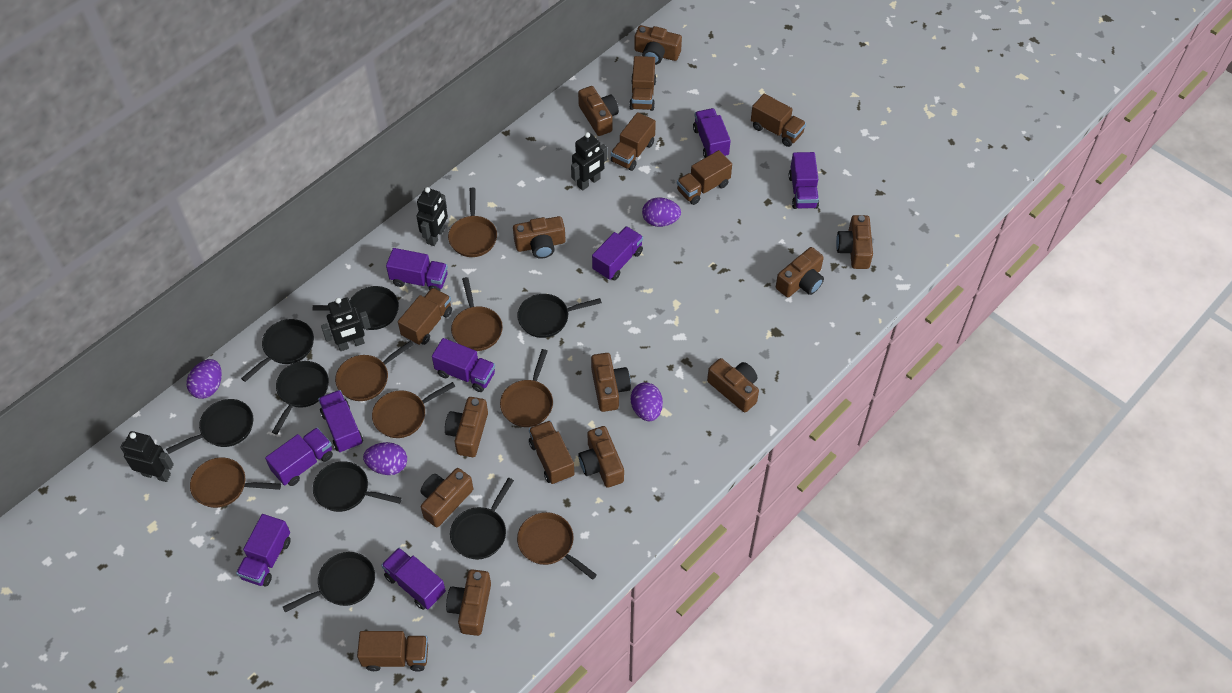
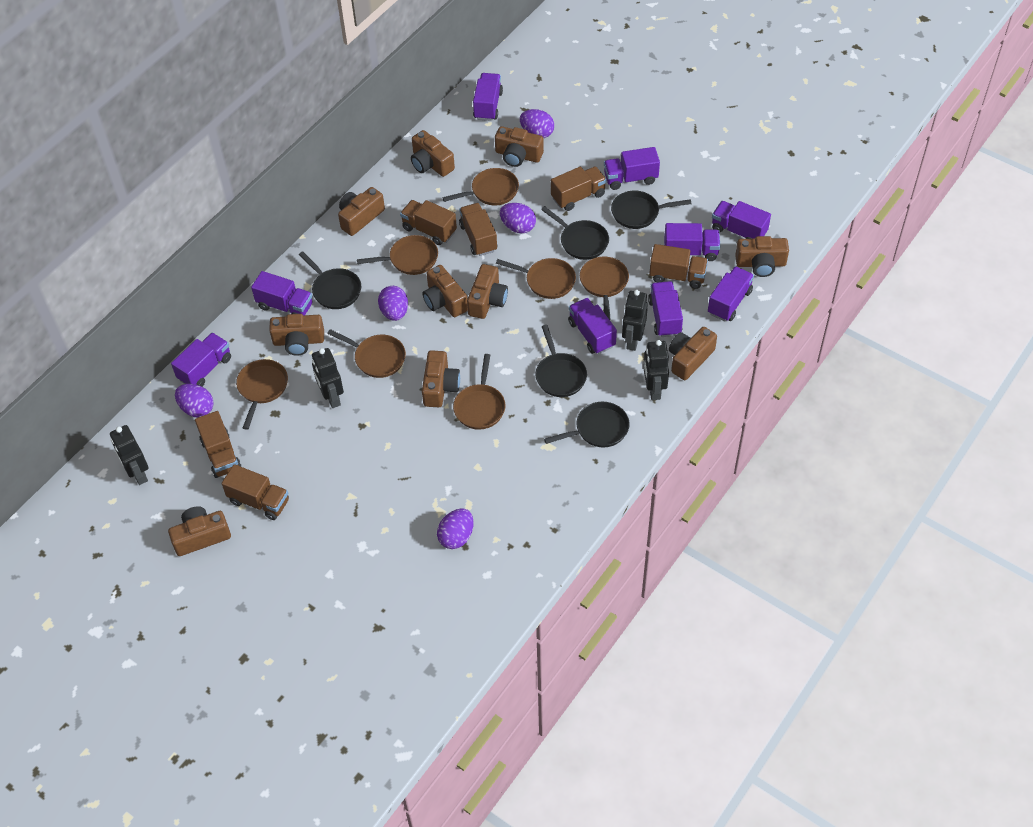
black pan: 8 -> 5
brown camera: 11 -> 10
brown truck: 7 -> 6
purple egg: 4 -> 5

